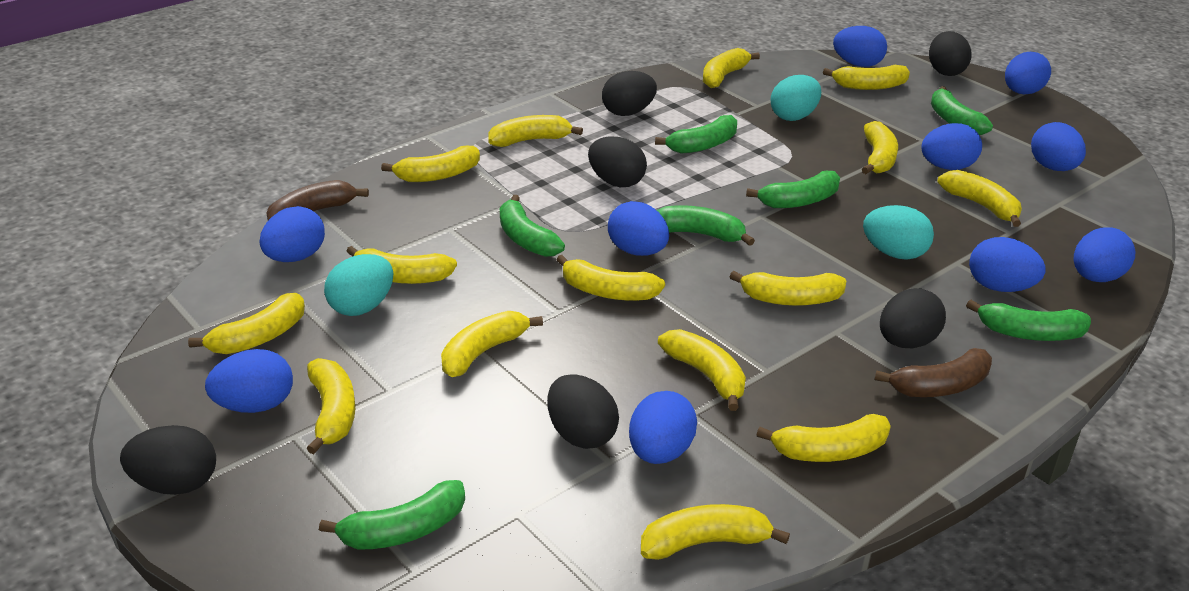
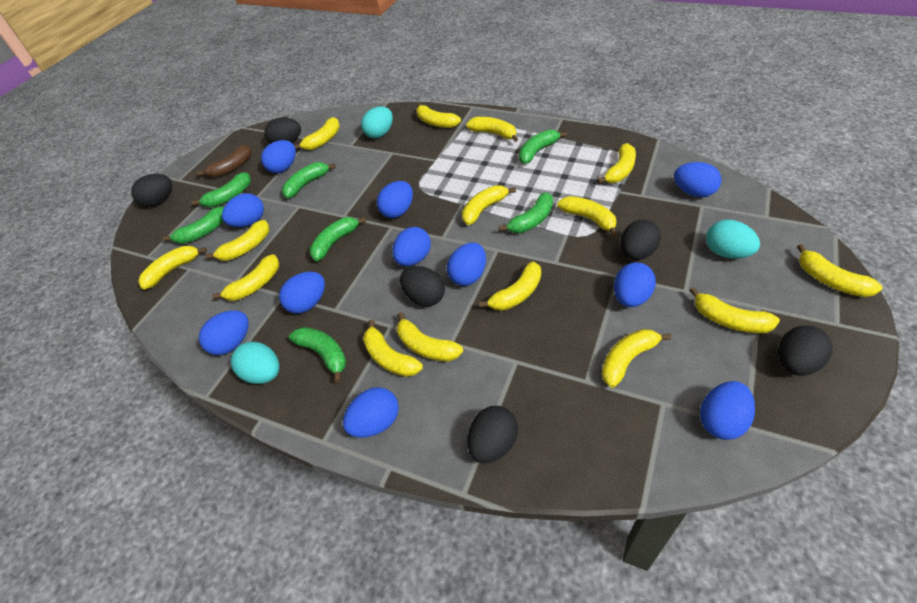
blue egg: 10 -> 11
brown banana: 2 -> 1

